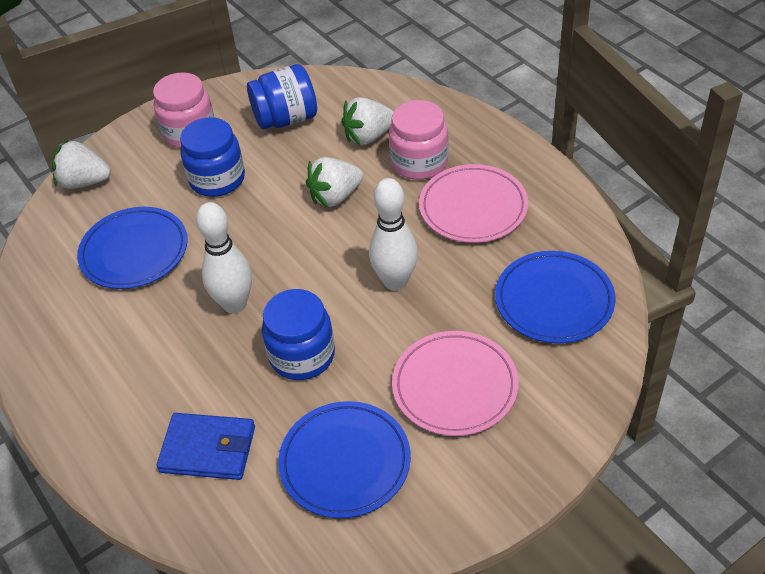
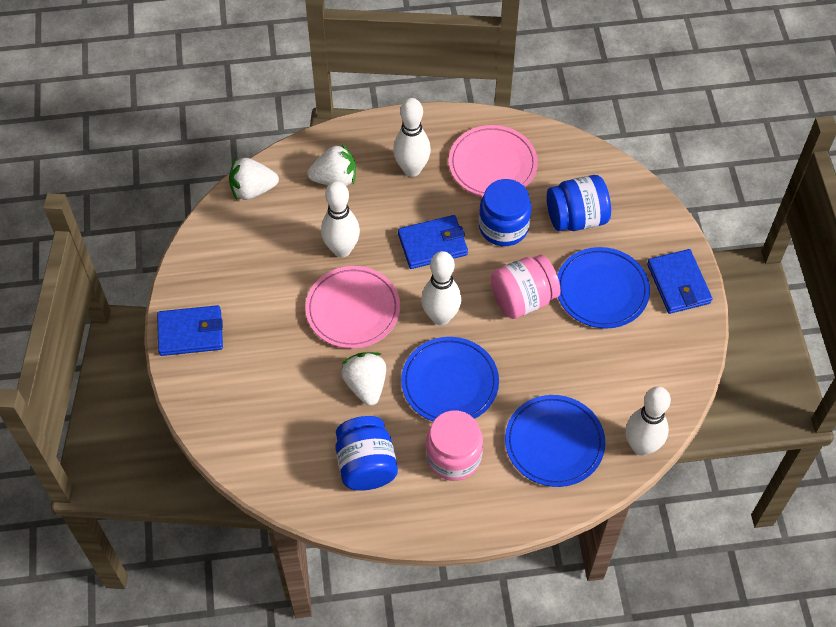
blue wallet: 1 -> 3
white bowling pin: 2 -> 4

